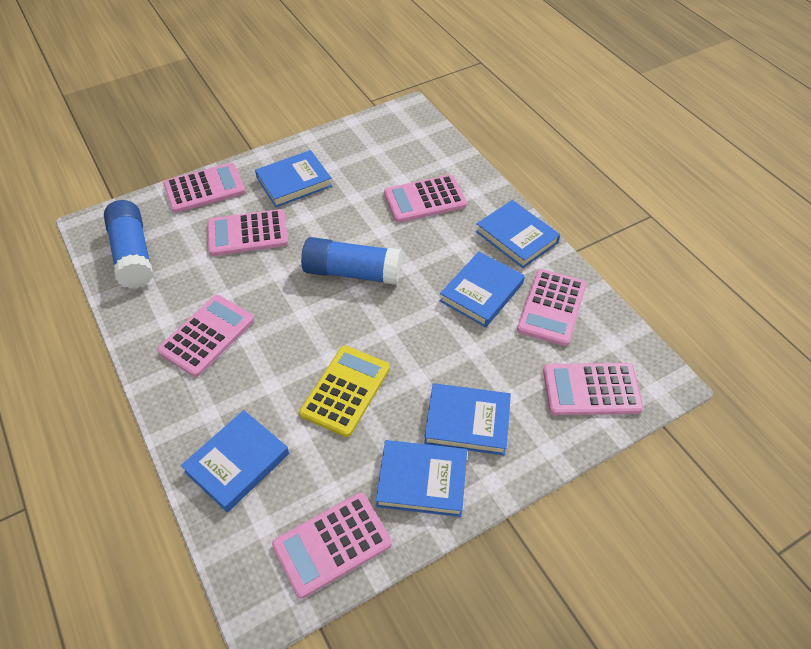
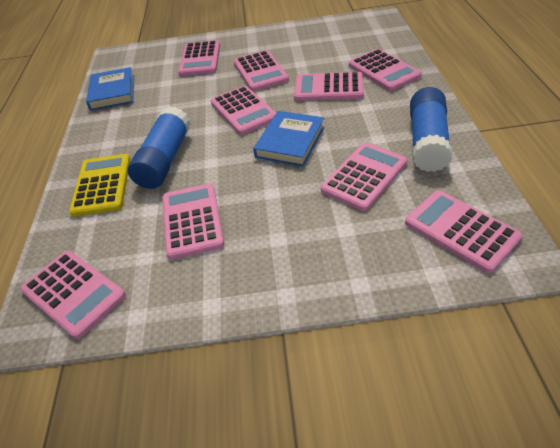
blue book: 6 -> 2
pink calculator: 7 -> 9

